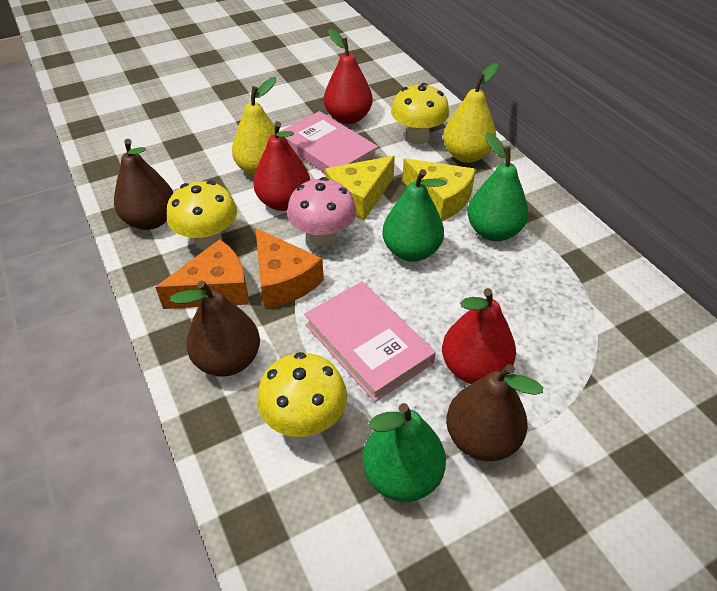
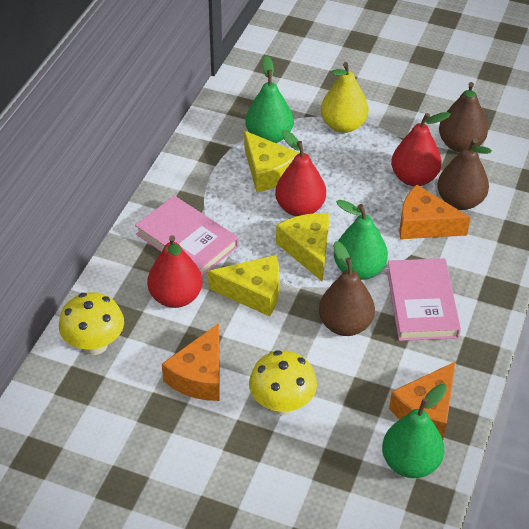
orange cheese: 2 -> 3
pink mushroom: 1 -> 0
yellow cheese: 2 -> 3
yellow mushroom: 3 -> 2
yellow pear: 2 -> 1

